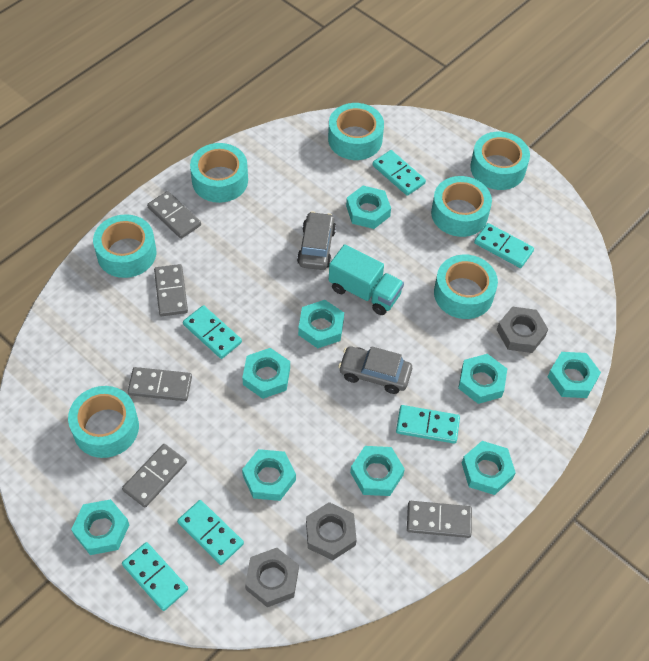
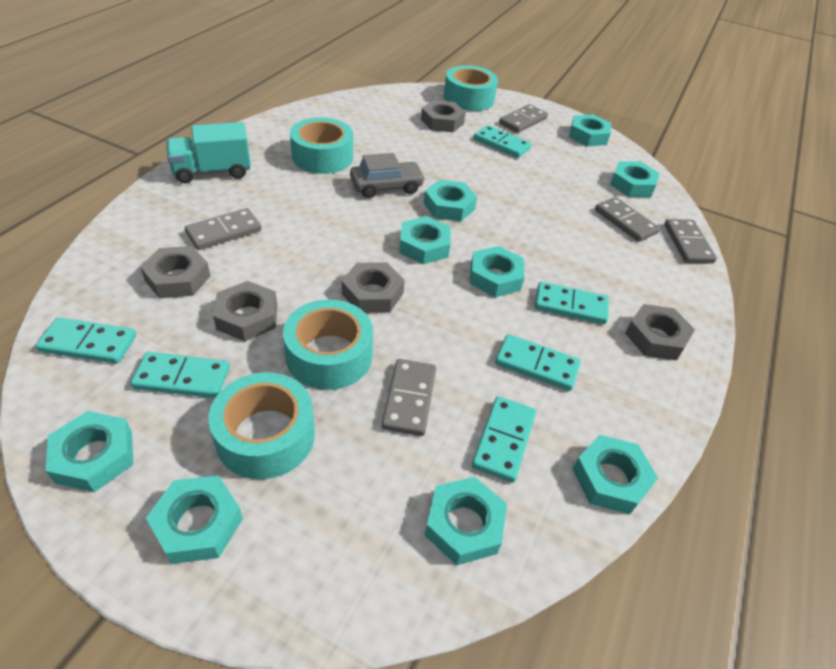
grey car: 2 -> 1
grey nut: 3 -> 5
turquoise tape: 7 -> 4

